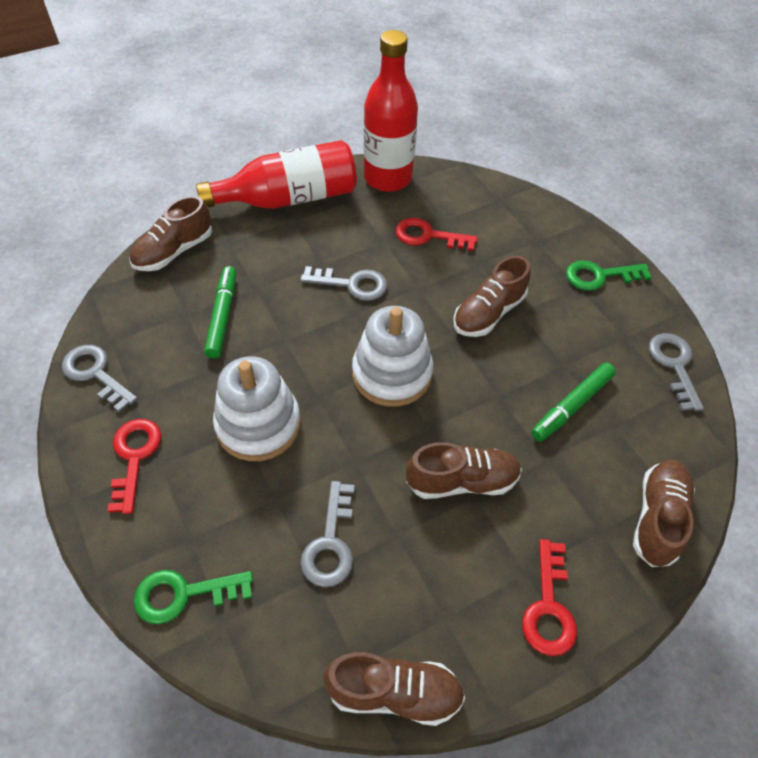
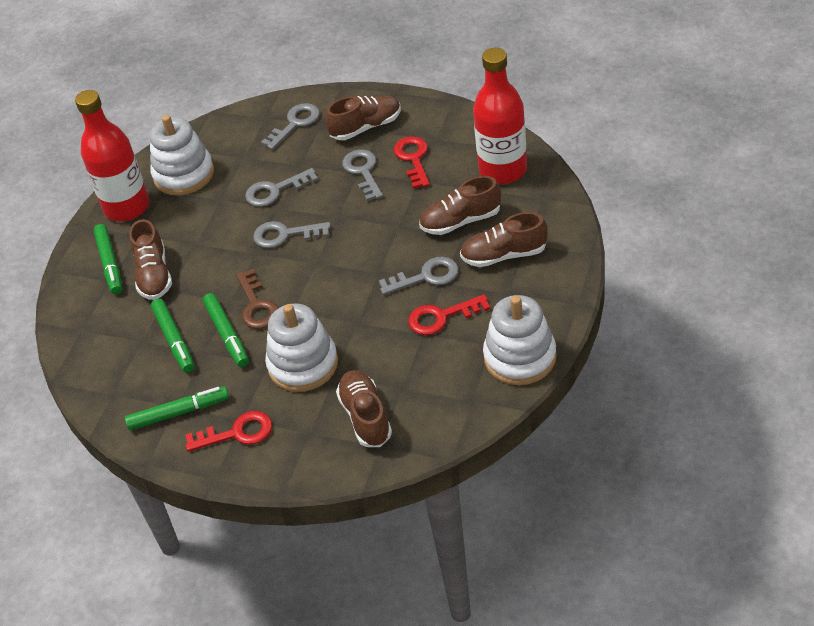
brown key: 0 -> 1
green key: 2 -> 0
green marker: 2 -> 4
grey key: 4 -> 5
white stacking toy: 2 -> 3

